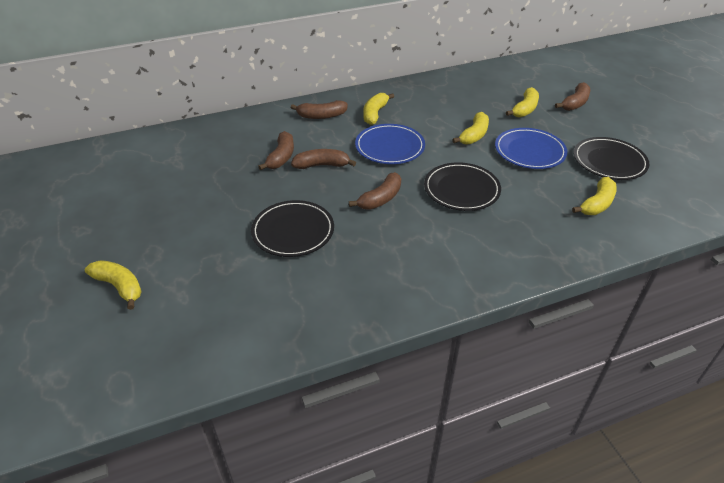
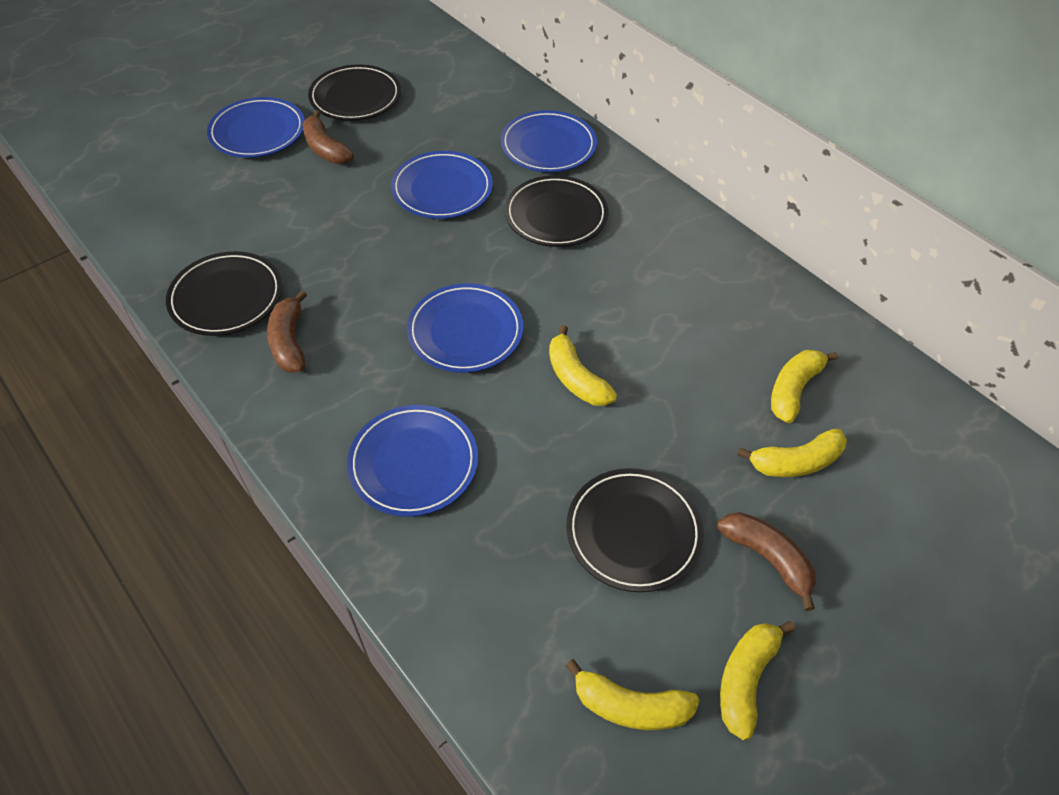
black plate: 3 -> 4
blue plate: 2 -> 5
brown banana: 5 -> 3

